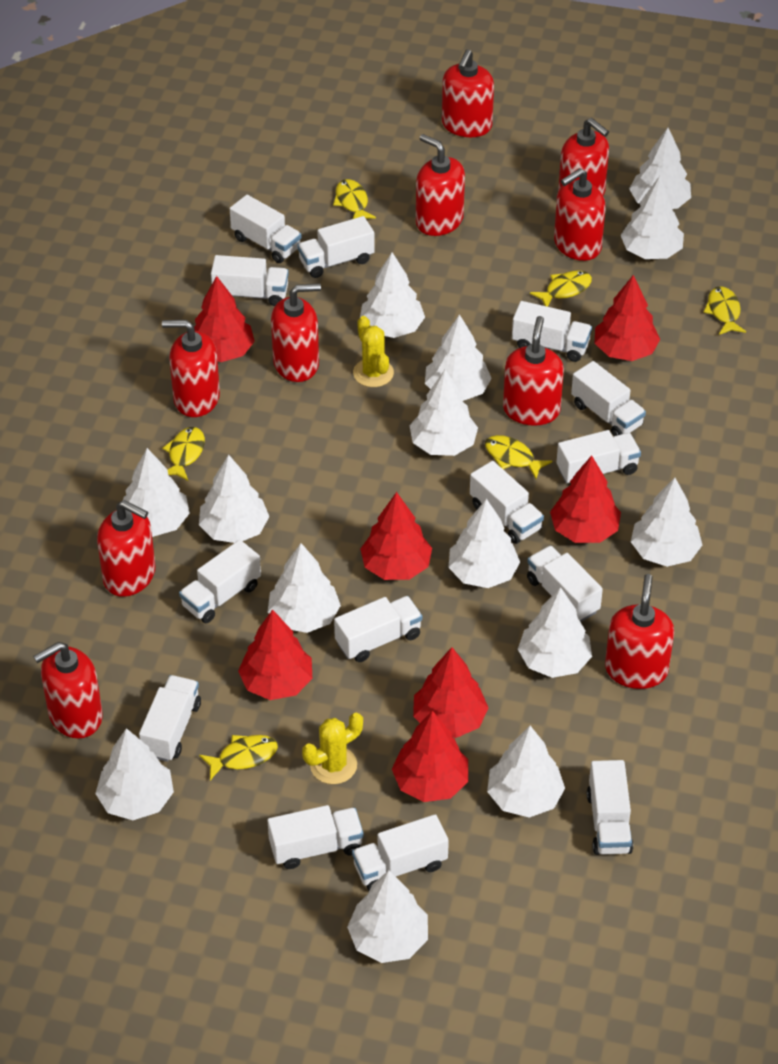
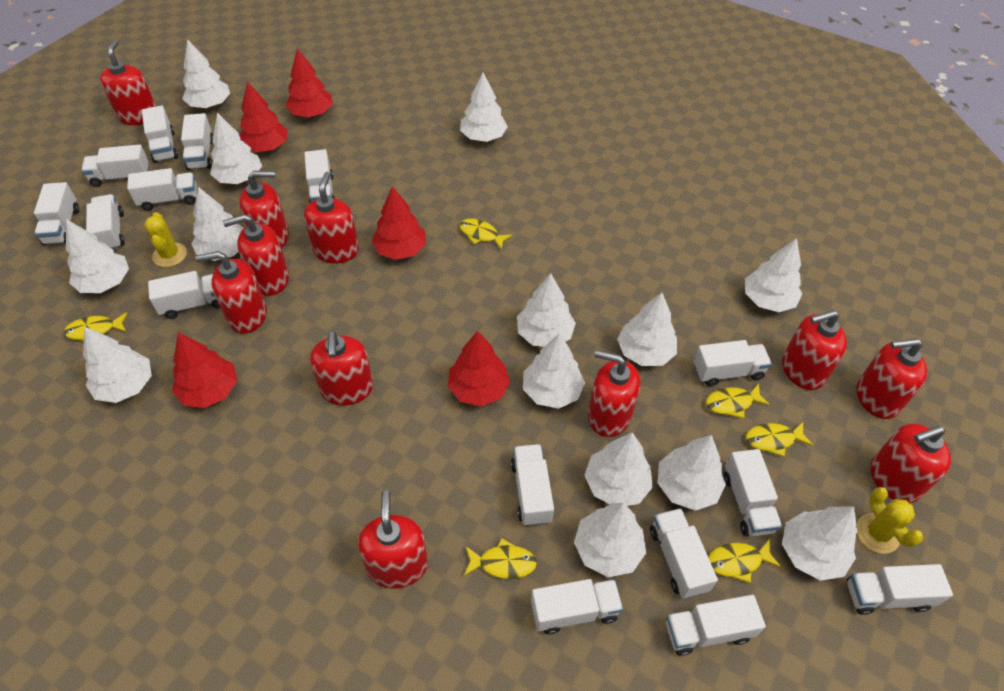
red soap dispenser: 10 -> 11
red tree: 7 -> 5
white truck: 14 -> 15

